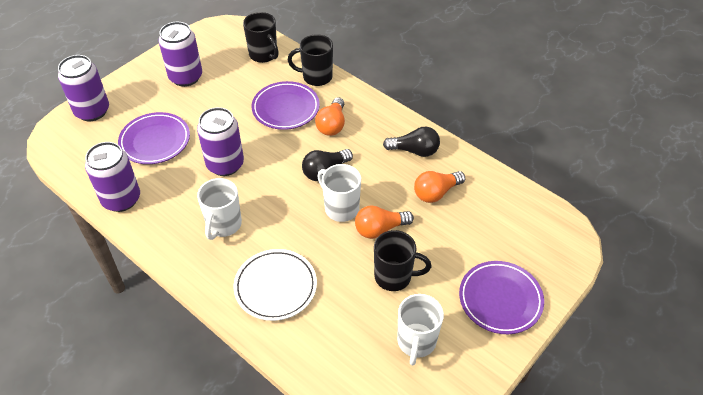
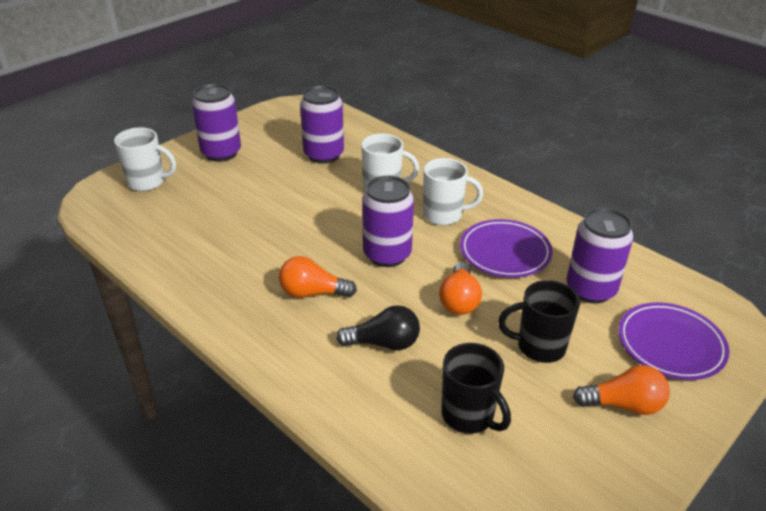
black light bulb: 2 -> 1
black mug: 3 -> 2
purple plate: 3 -> 2
white plate: 1 -> 0

